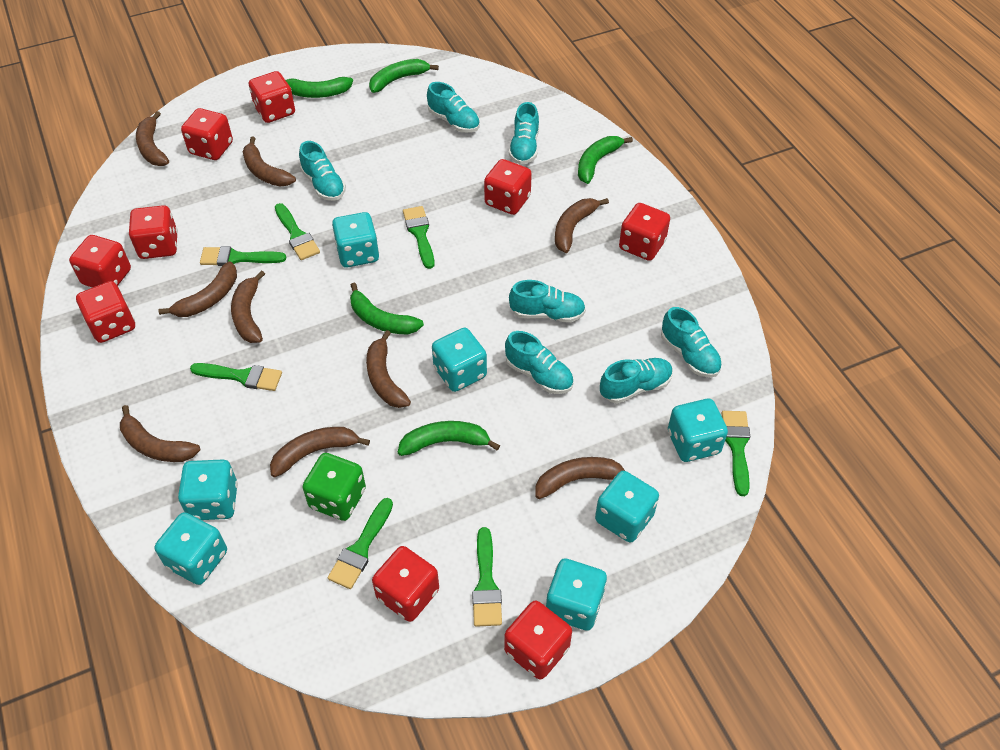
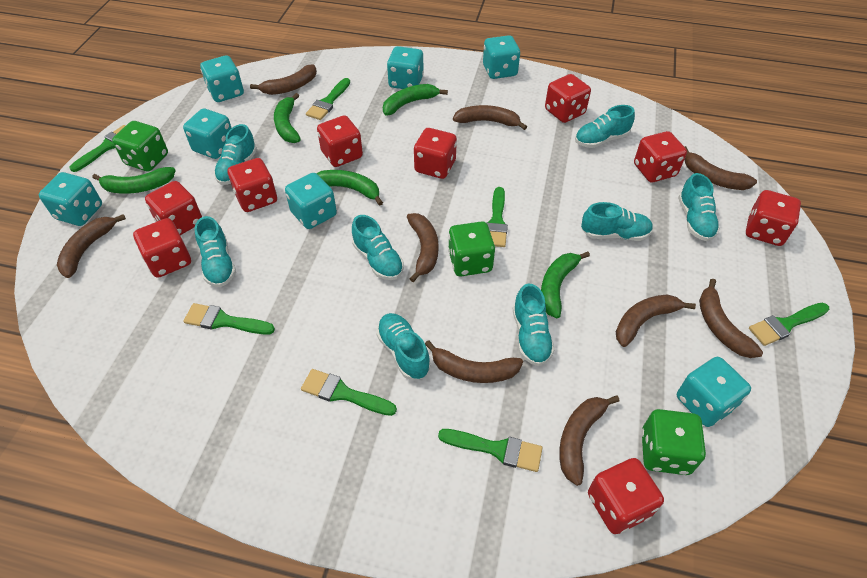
green dice: 1 -> 3
turquoise shoe: 7 -> 8

